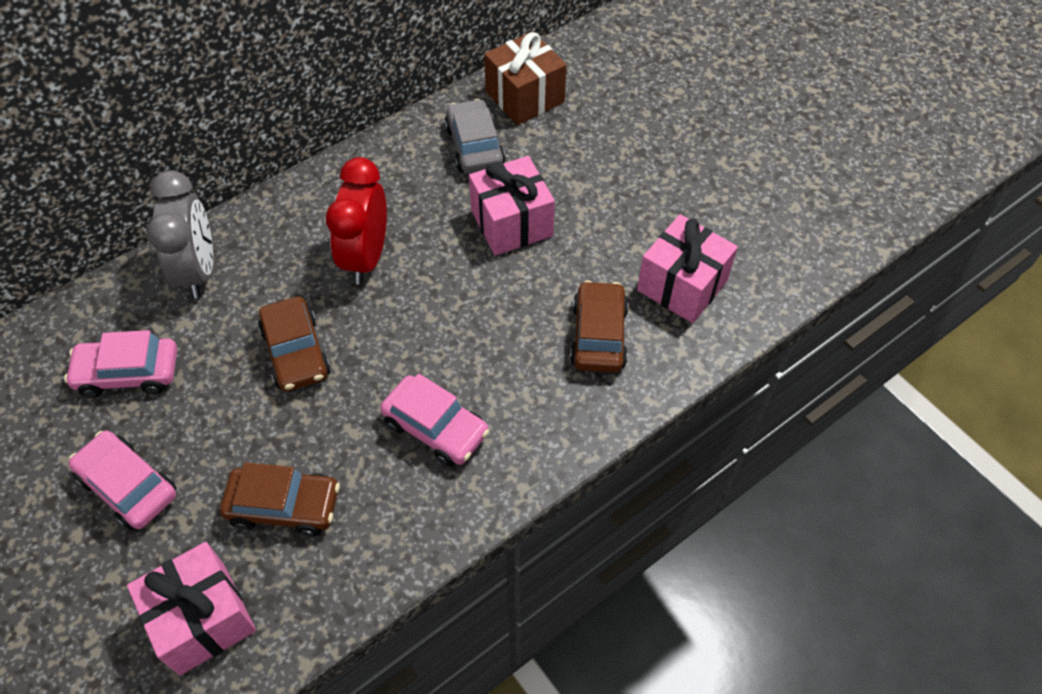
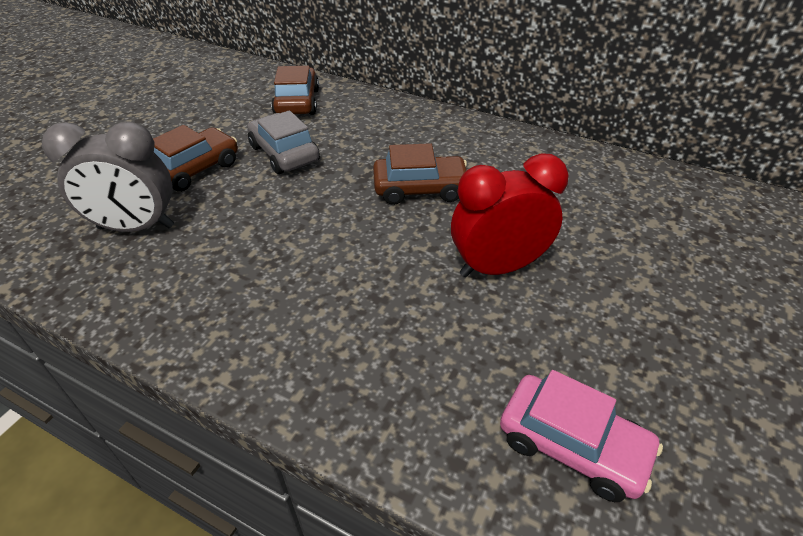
brown gift: 1 -> 0
pink car: 3 -> 1
pink gift: 3 -> 0

